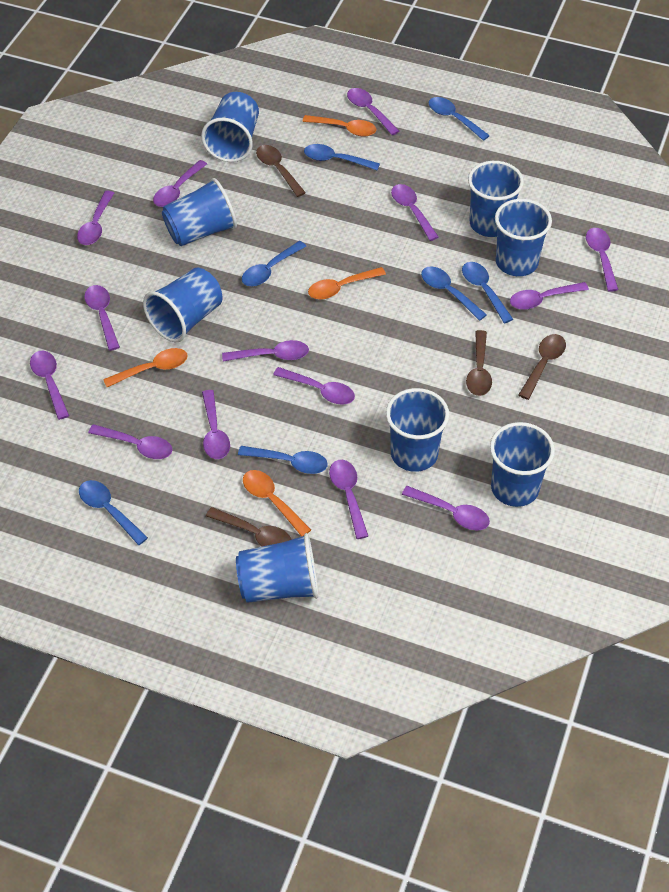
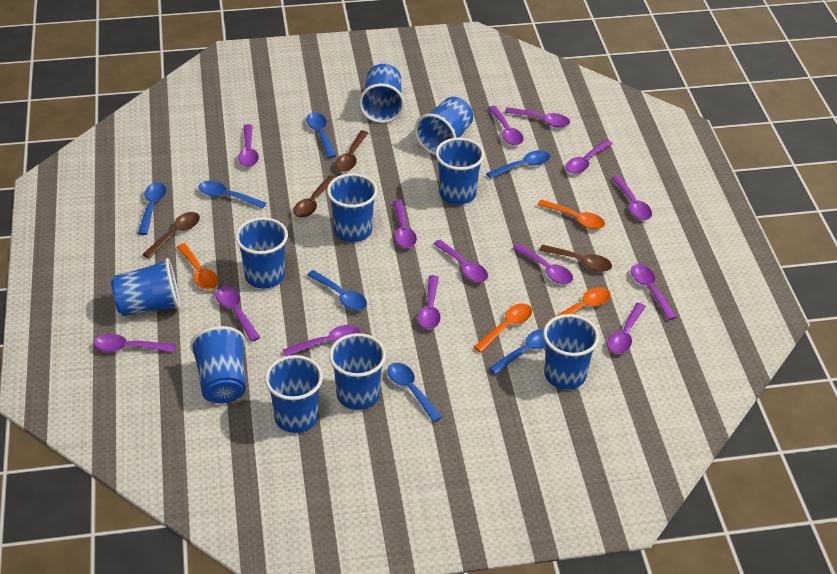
blue cup: 8 -> 10

